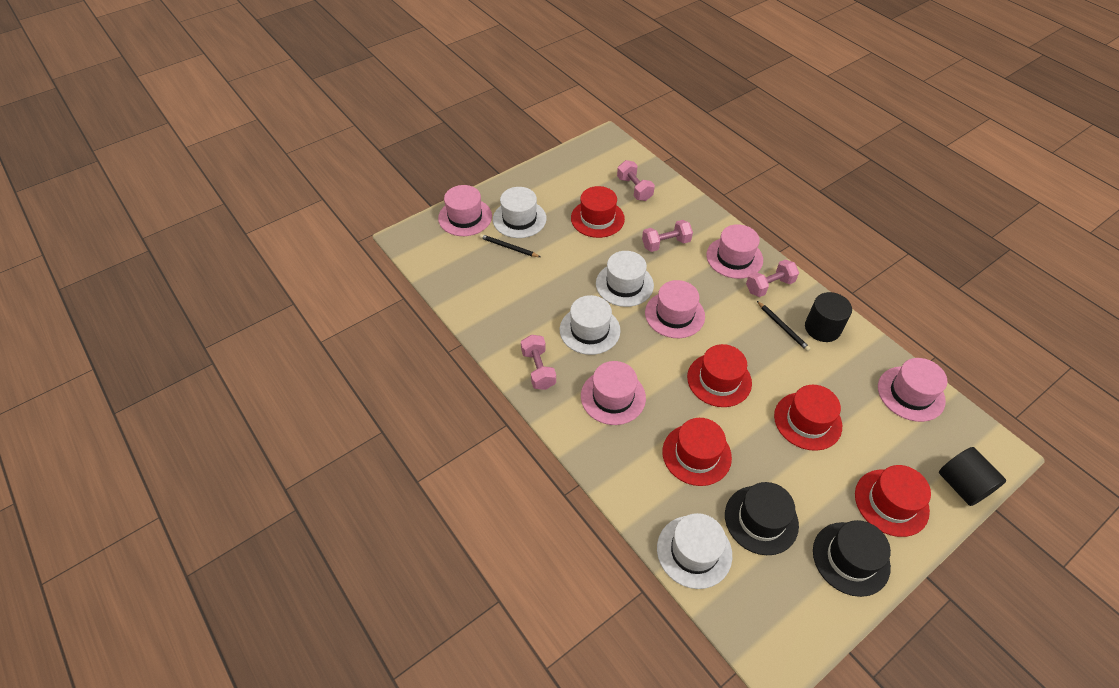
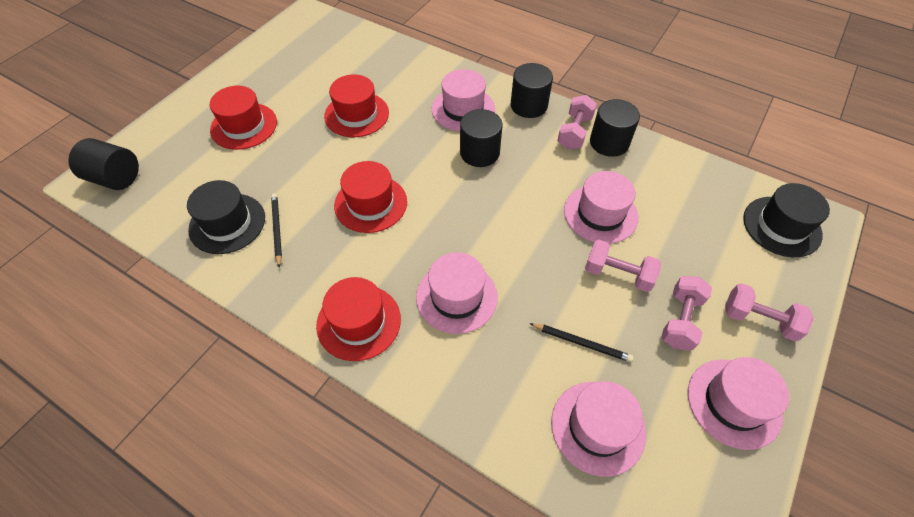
black cylinder: 2 -> 4
red hat: 5 -> 4
white hat: 4 -> 0

